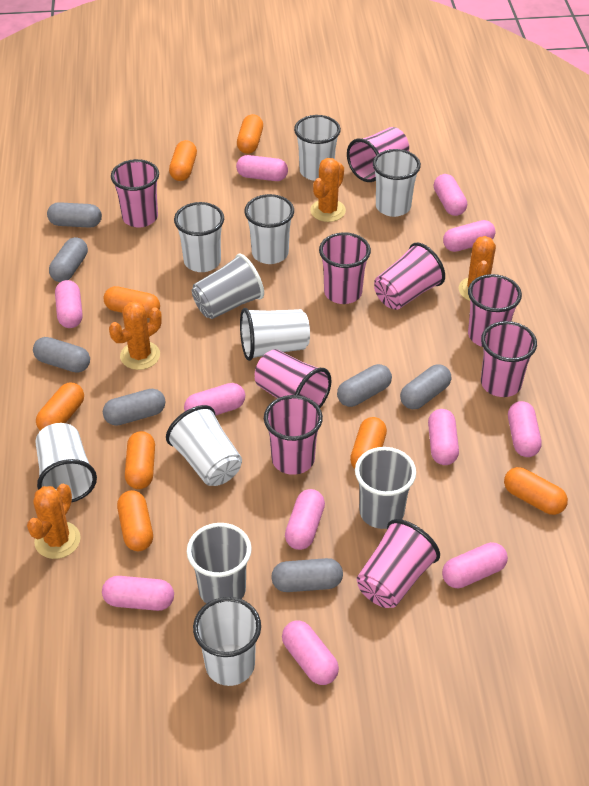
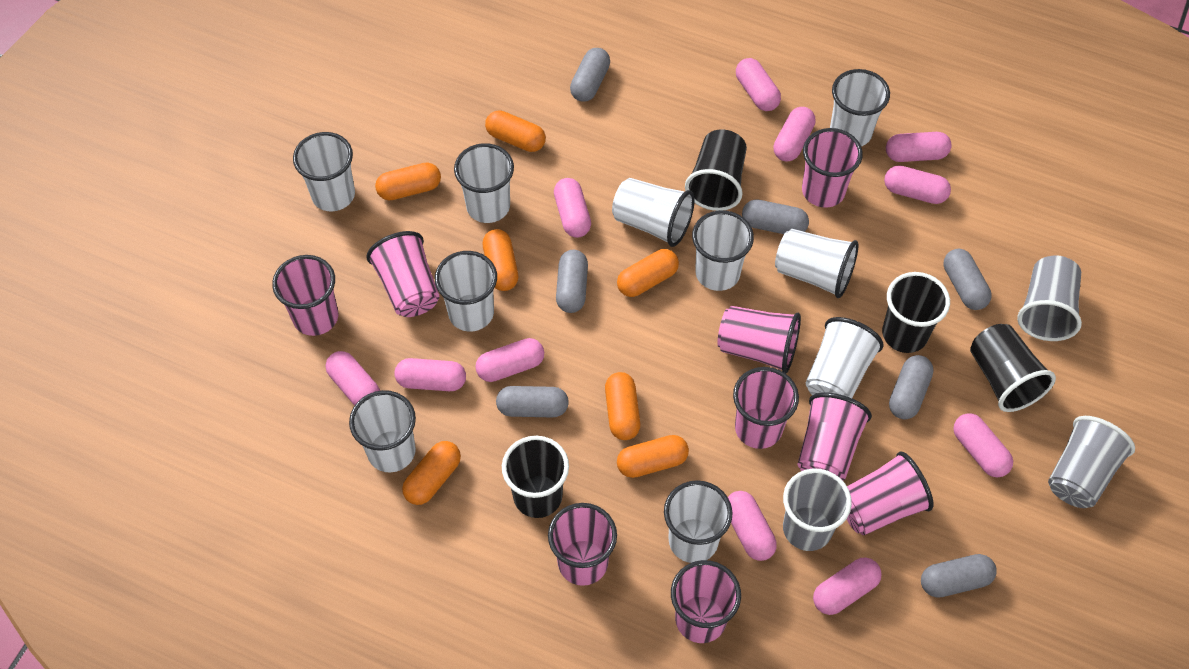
black cup: 0 -> 4
orange cactus: 4 -> 0
orange capsule: 8 -> 7
white cup: 8 -> 10

